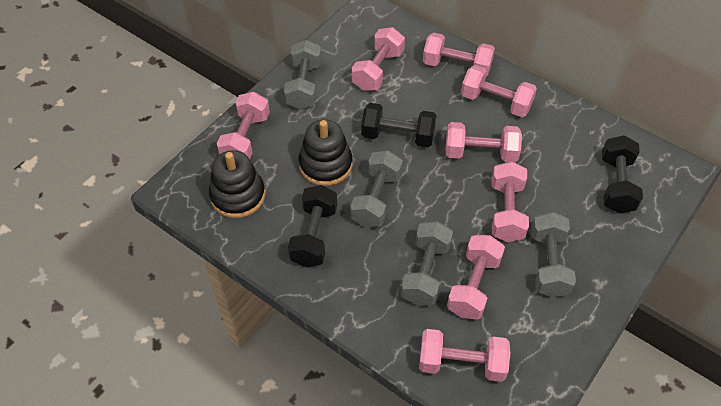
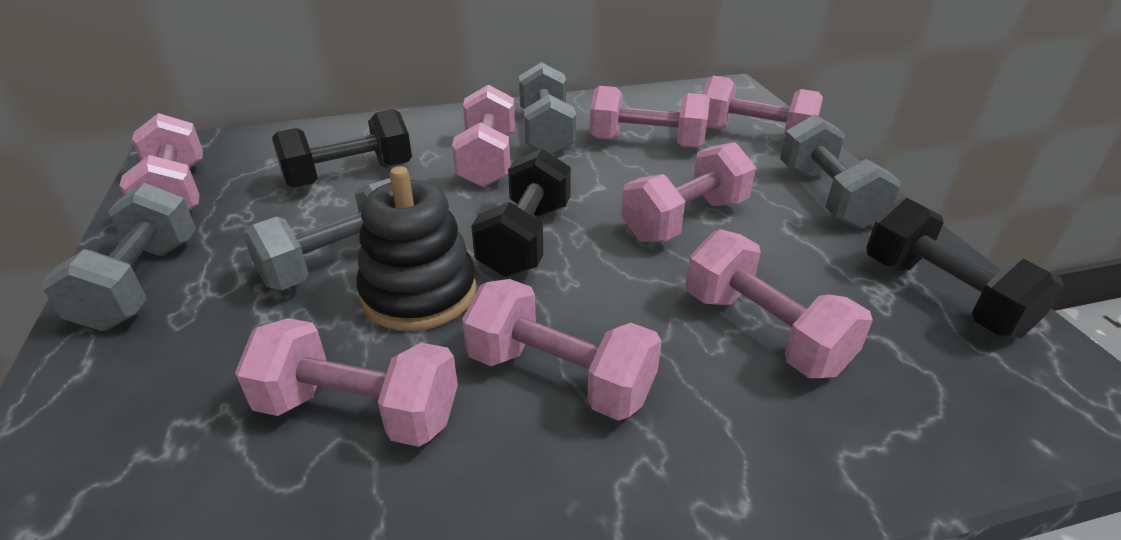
black stacking toy: 2 -> 1

